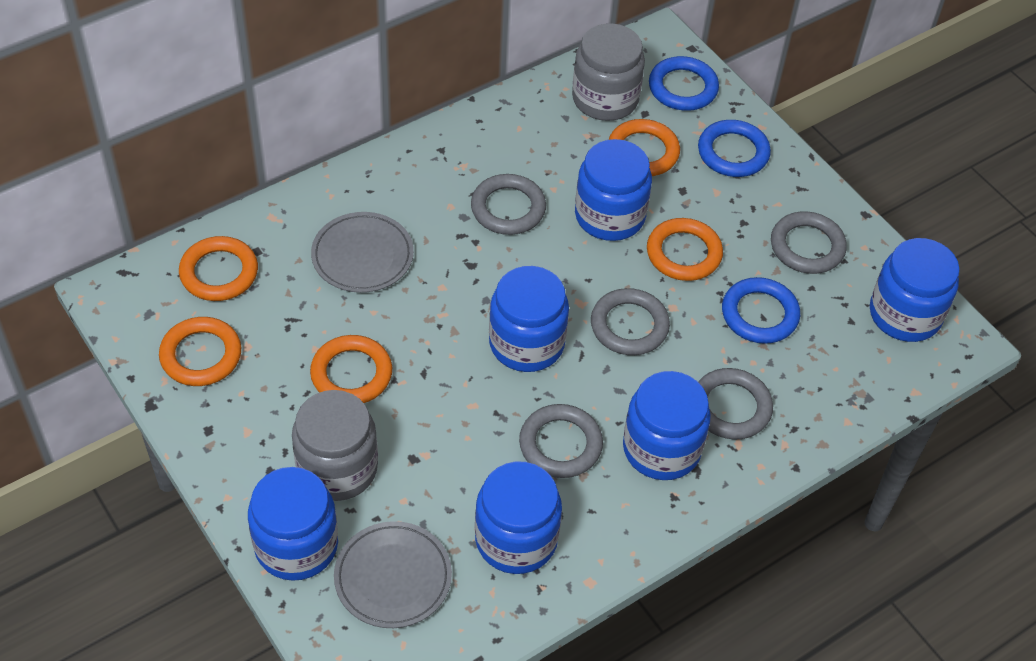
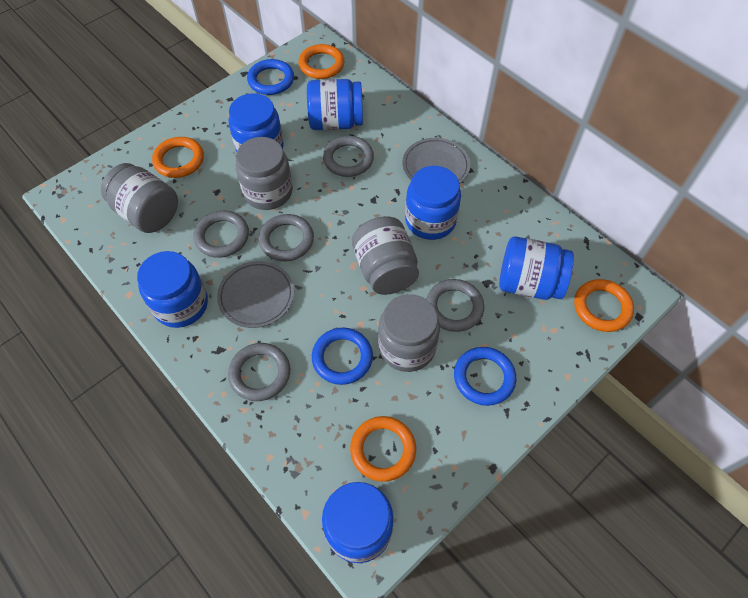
grey jar: 2 -> 4
orange ring: 5 -> 4

